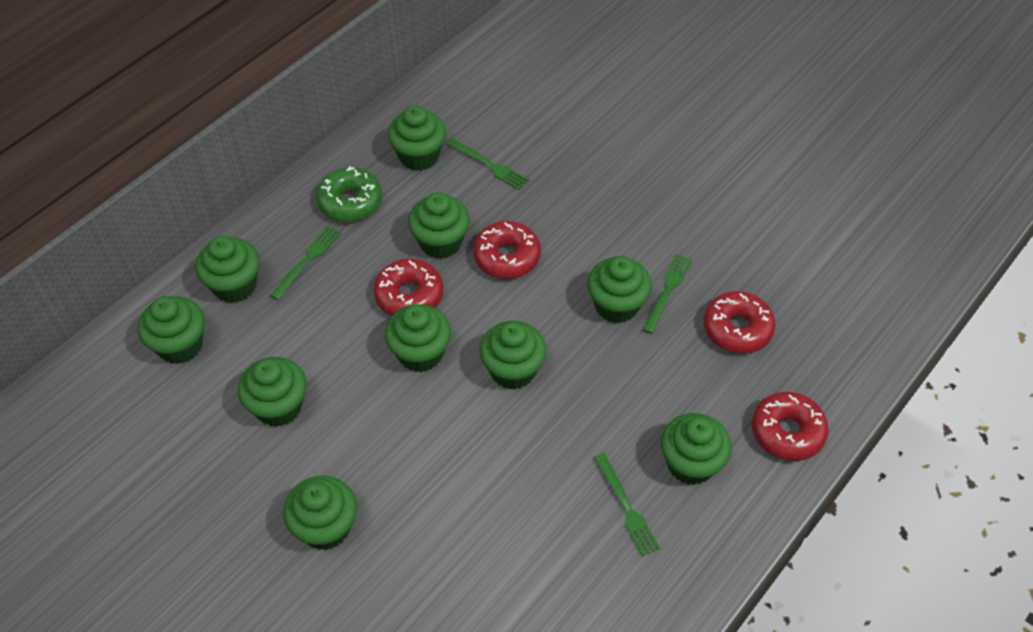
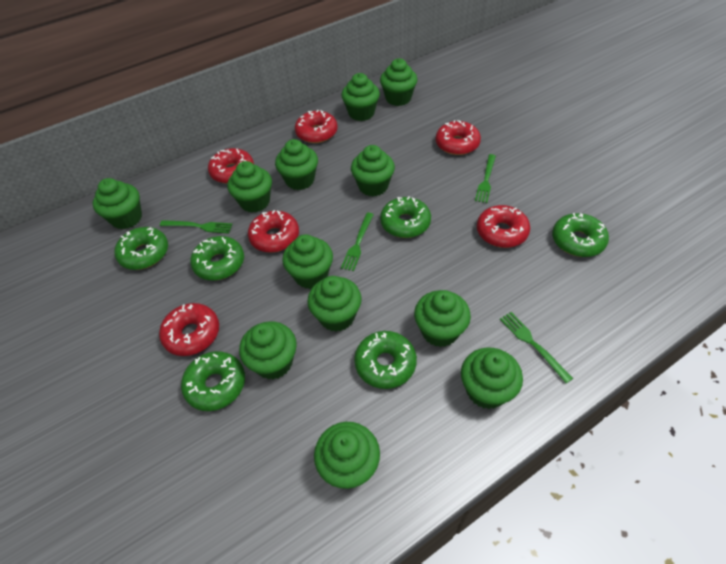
green cupcake: 10 -> 12
green donut: 1 -> 6
red donut: 4 -> 6

